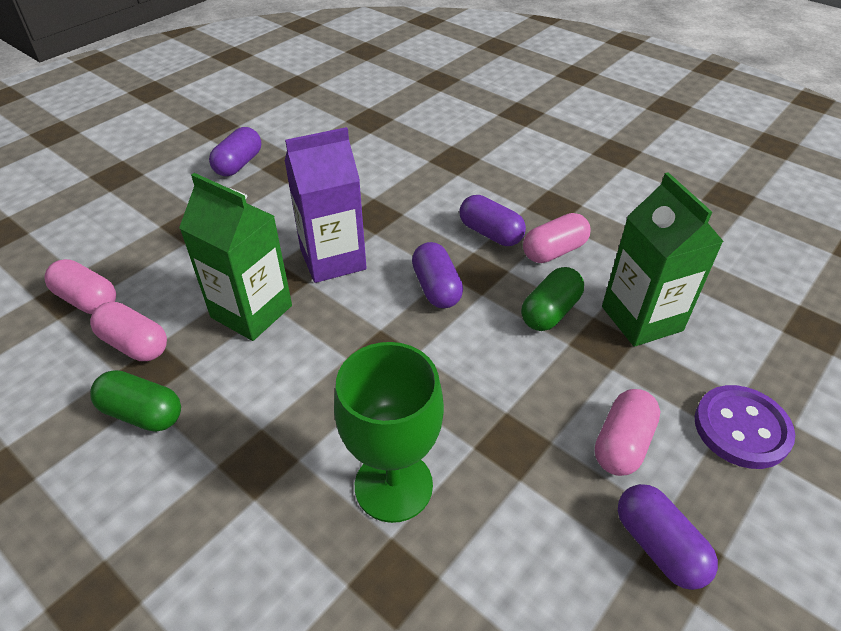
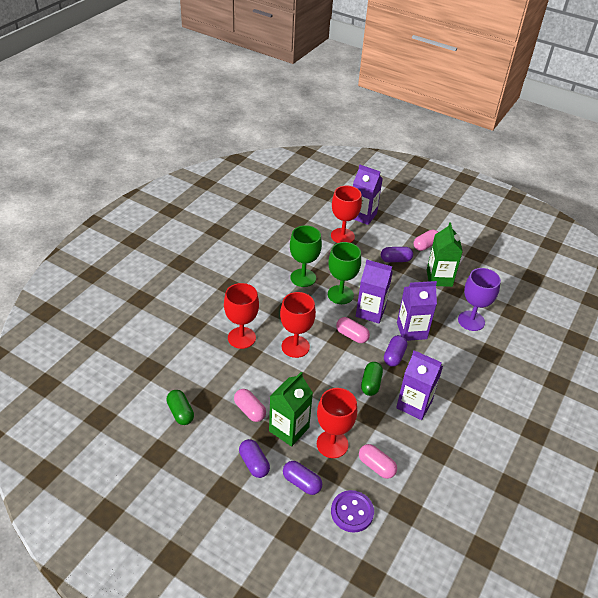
green goblet: 1 -> 2
purple carton: 1 -> 4
purple goblet: 0 -> 1
red goblet: 0 -> 4

